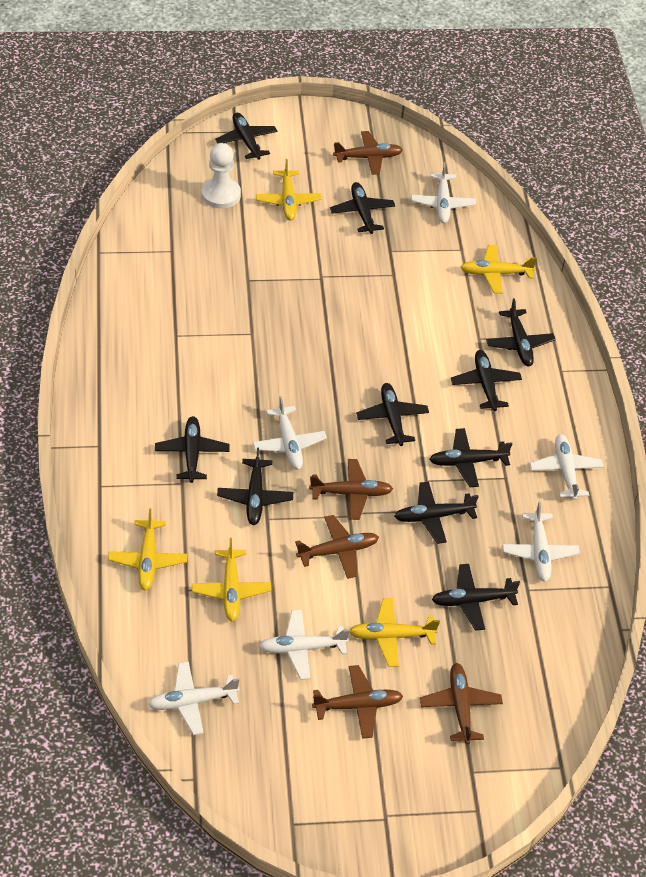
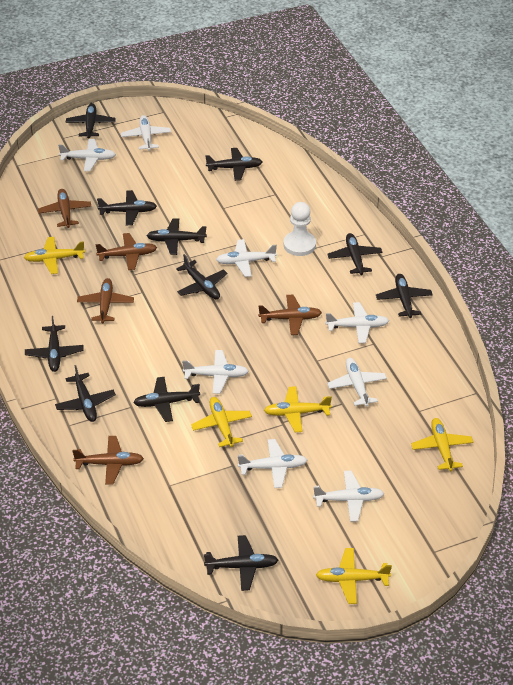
black plane: 10 -> 11
white plane: 6 -> 8

